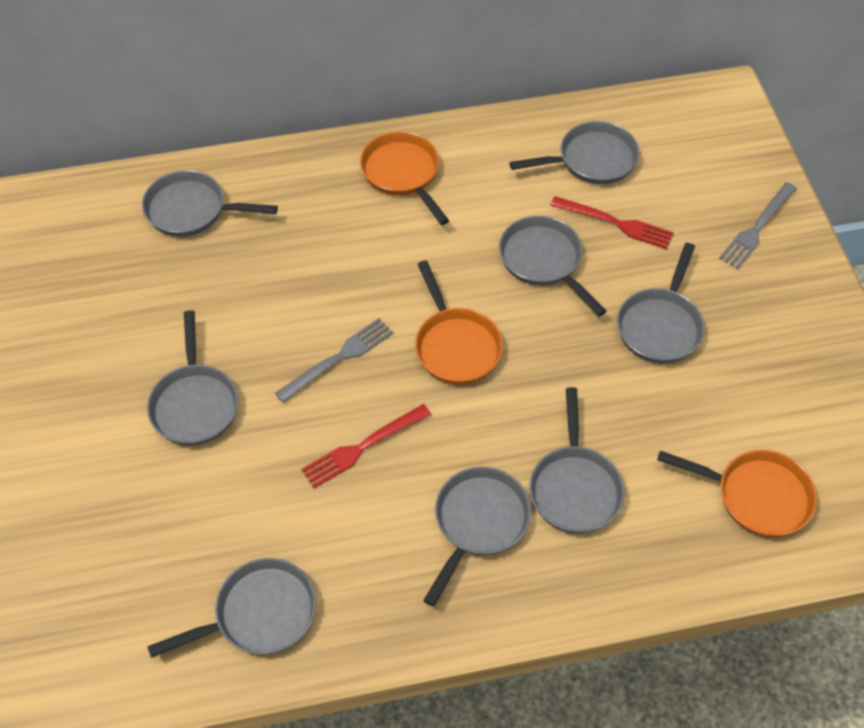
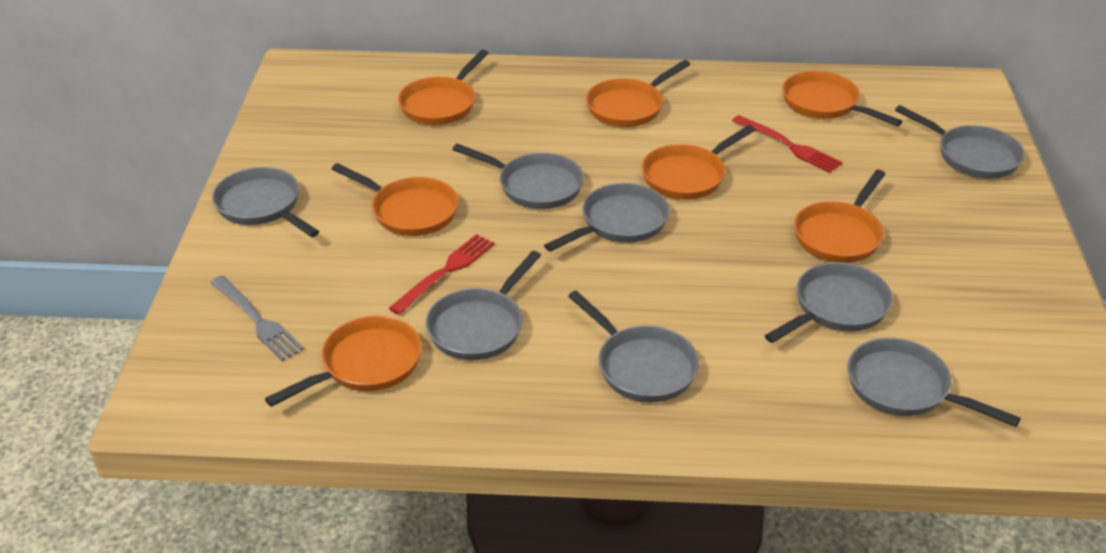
grey fork: 2 -> 1
orange pan: 3 -> 7

